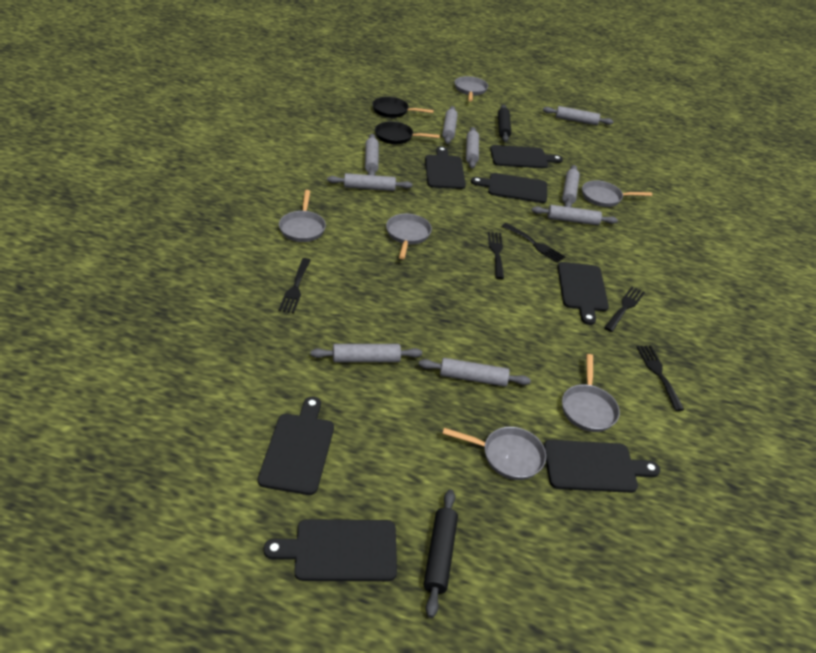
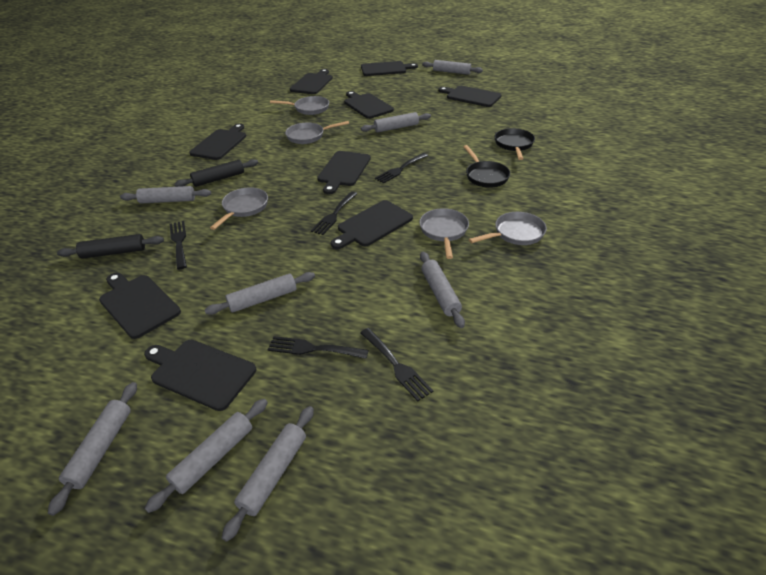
black cutting board: 7 -> 9
grey pan: 6 -> 5
grey rolling pin: 9 -> 8

